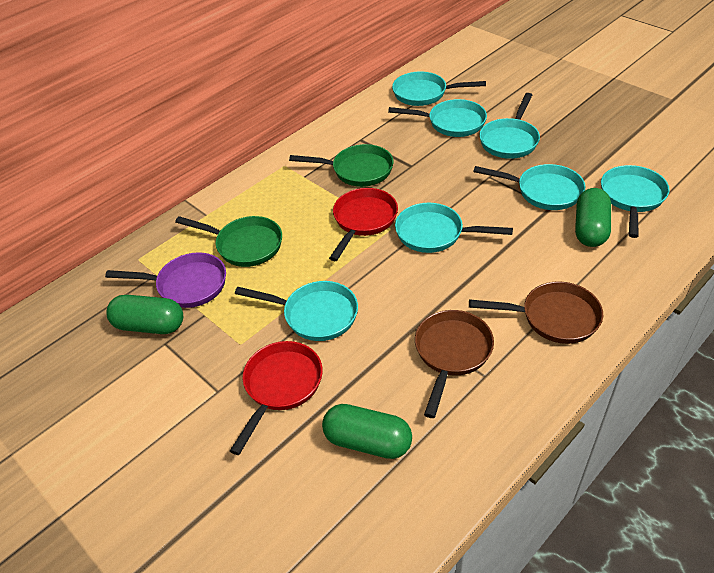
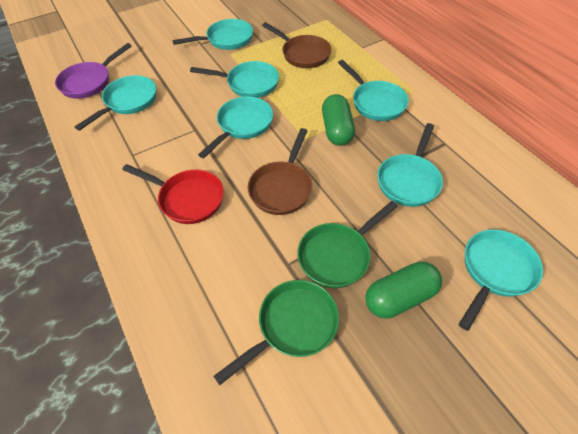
green capsule: 3 -> 2
red pan: 2 -> 1

